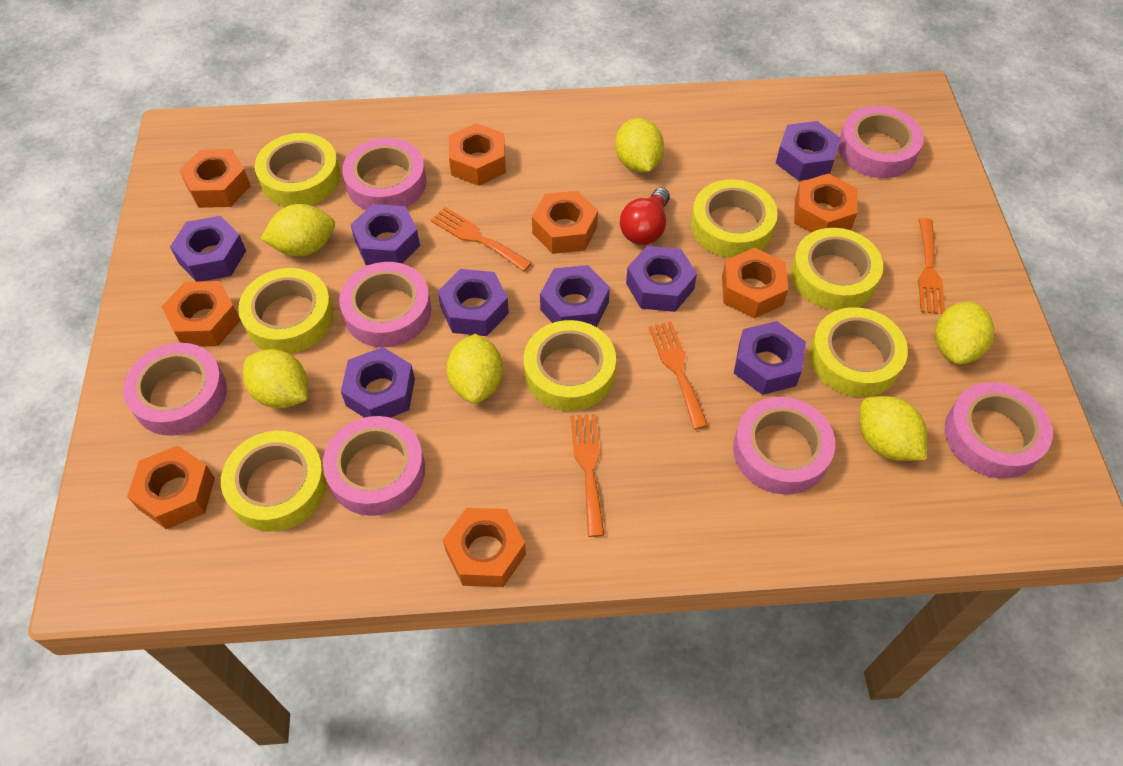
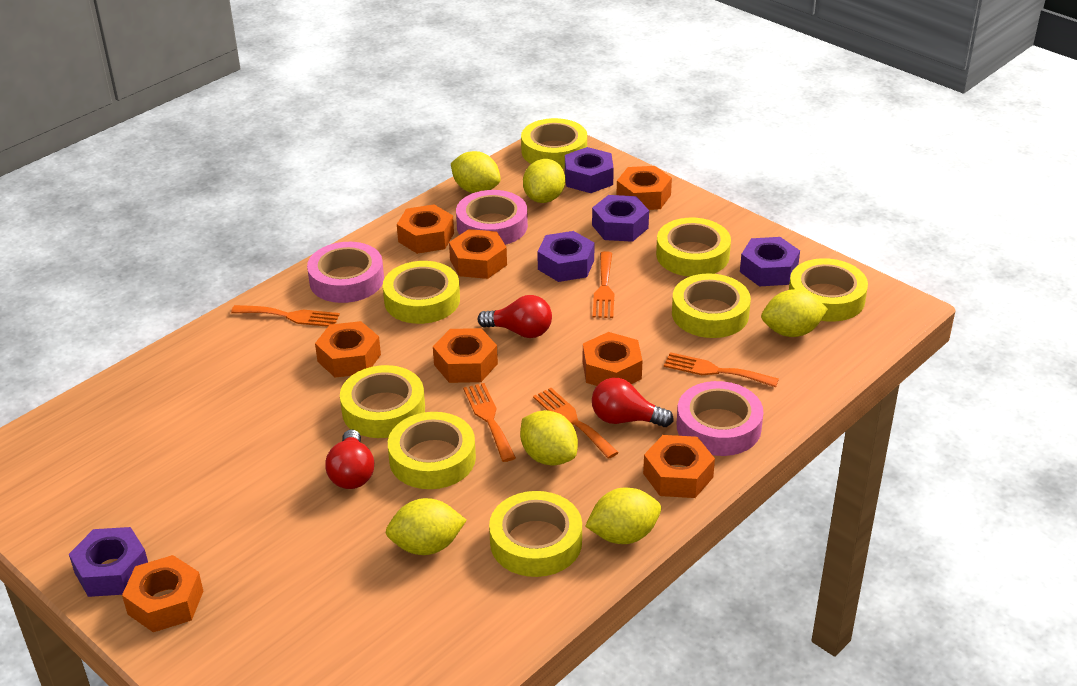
orange fork: 4 -> 5
pink tape: 7 -> 3
purple nut: 8 -> 5
red light bulb: 1 -> 3
yellow tape: 7 -> 8

